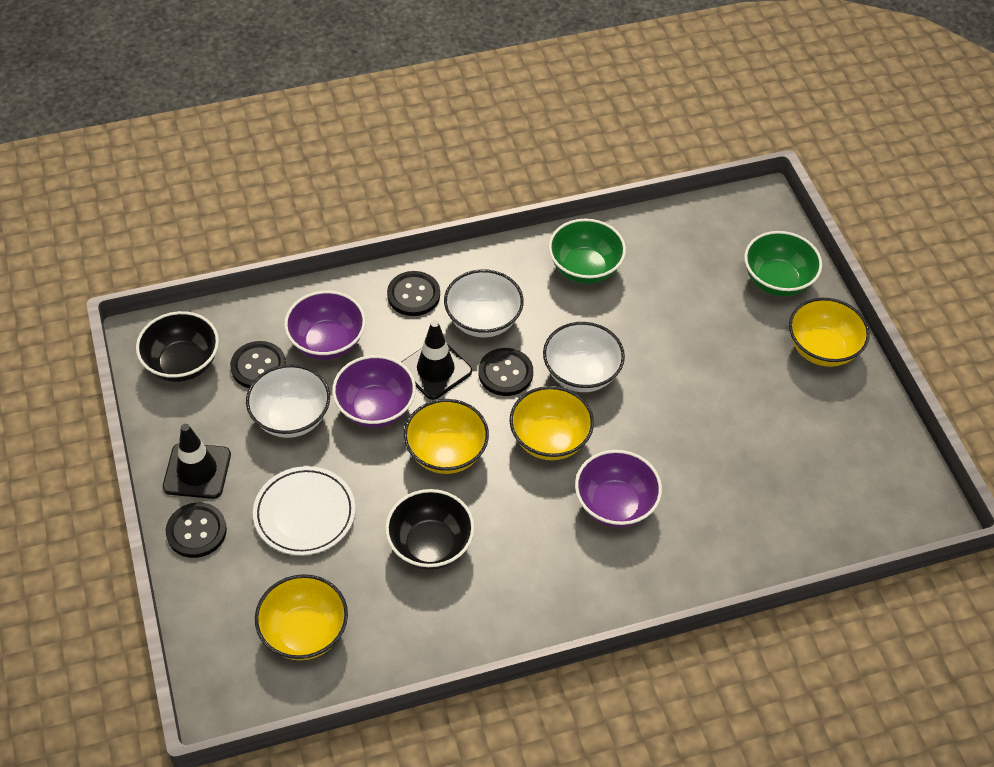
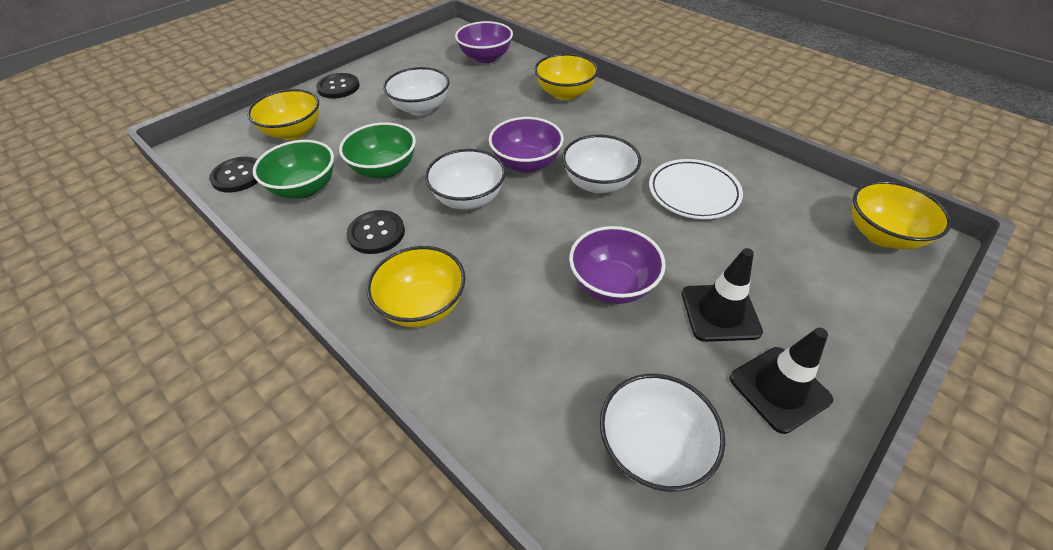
black bowl: 2 -> 0
black button: 4 -> 3
white bowl: 3 -> 4

